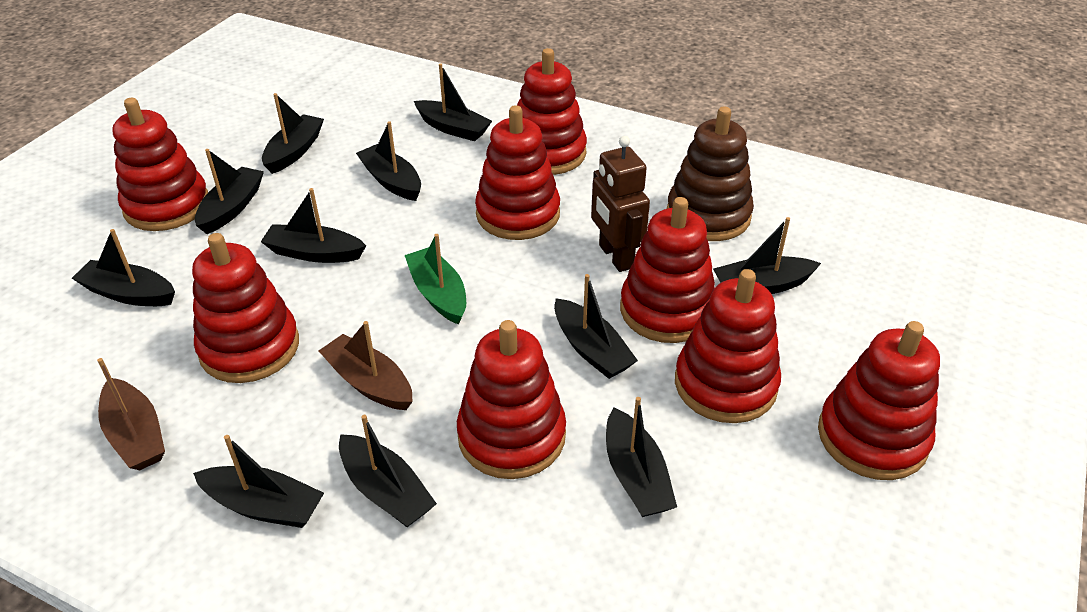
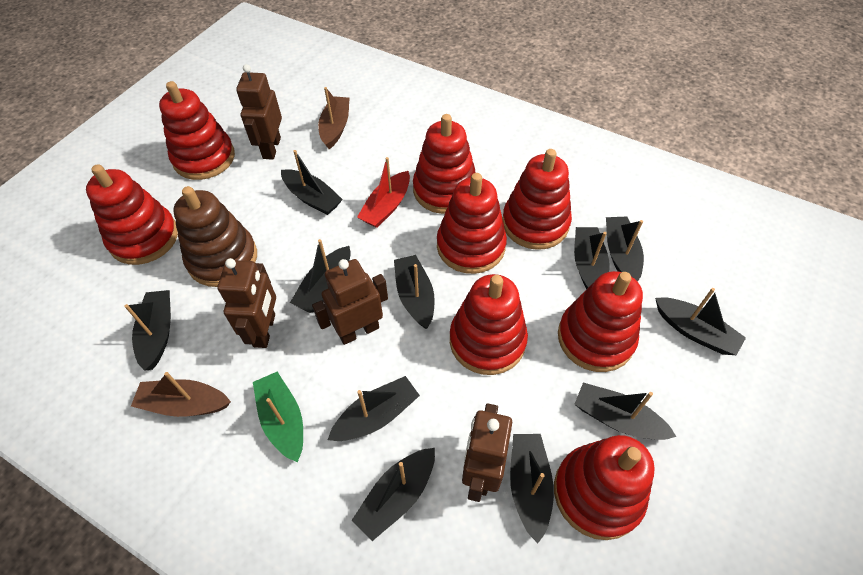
brown robot: 1 -> 4
red boat: 0 -> 1

